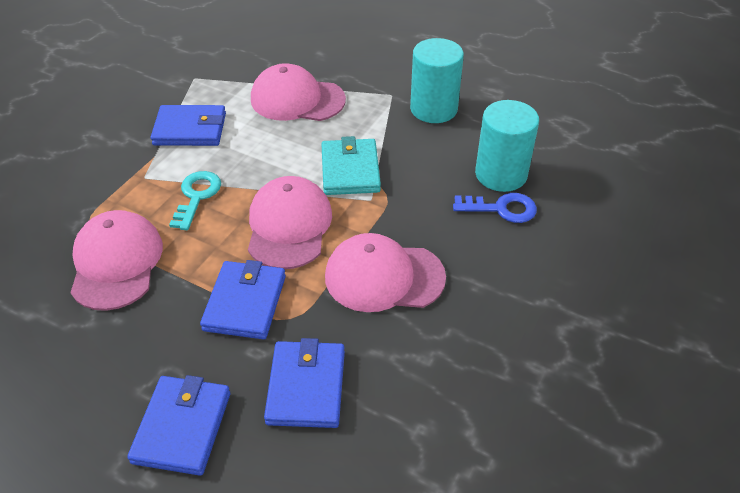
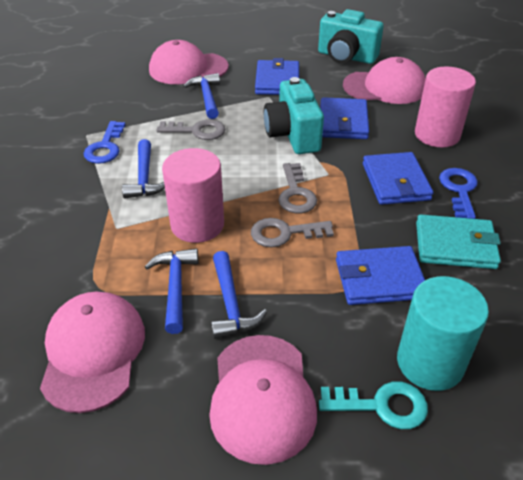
blue hammer: 0 -> 4
blue key: 1 -> 2
grey key: 0 -> 3
pink cylinder: 0 -> 2
turquoise camera: 0 -> 2
turquoise cylinder: 2 -> 1

